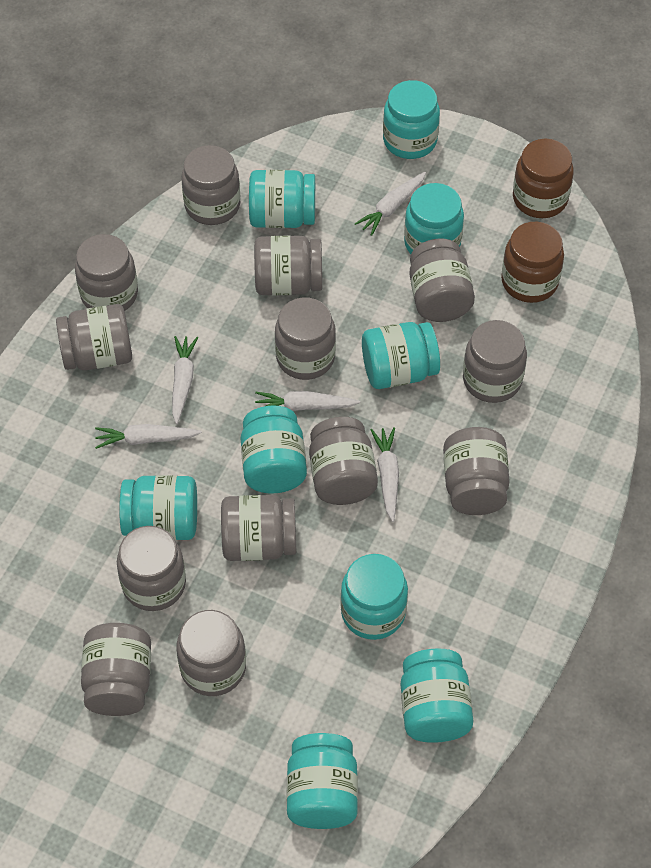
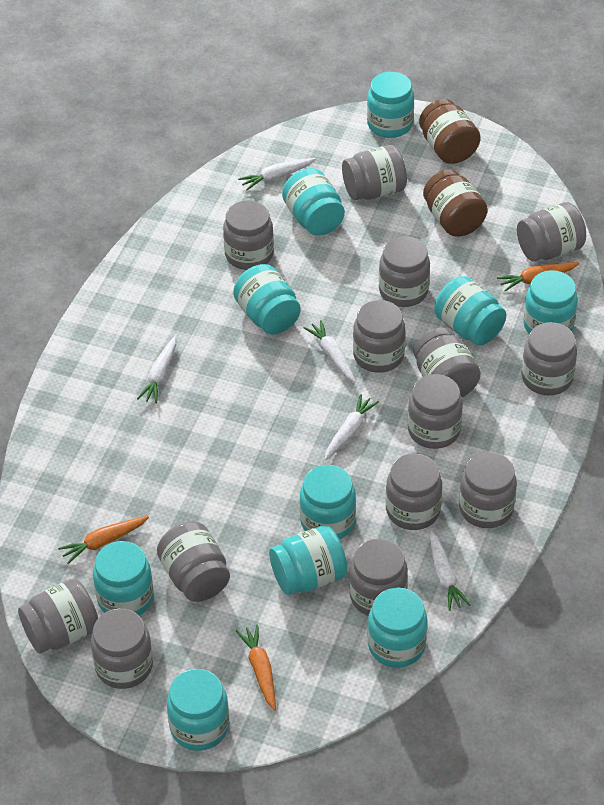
grey jar: 13 -> 14
orange carrot: 0 -> 3
turquoise jar: 9 -> 10

